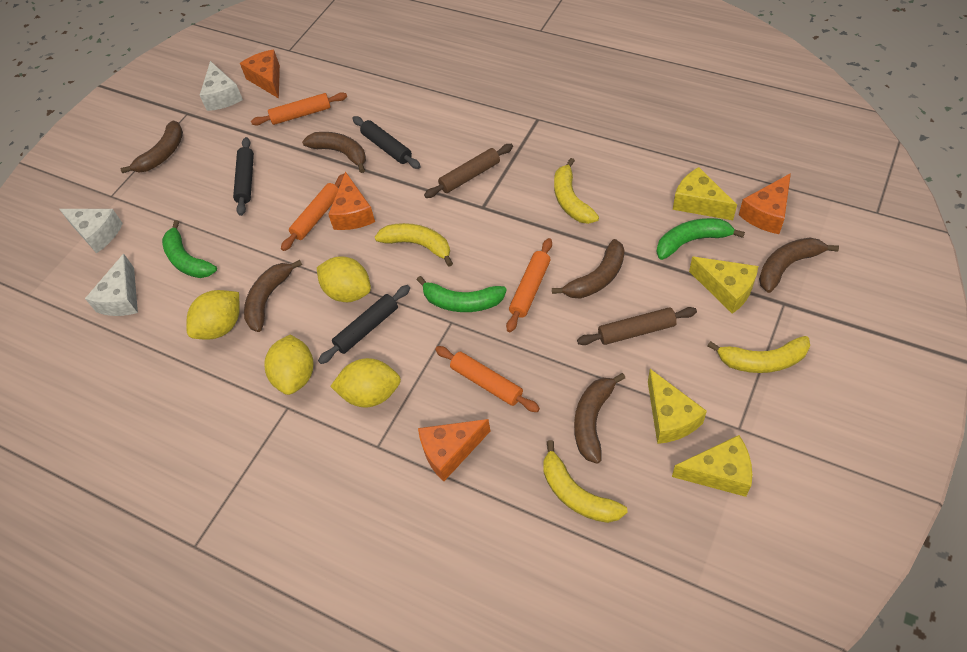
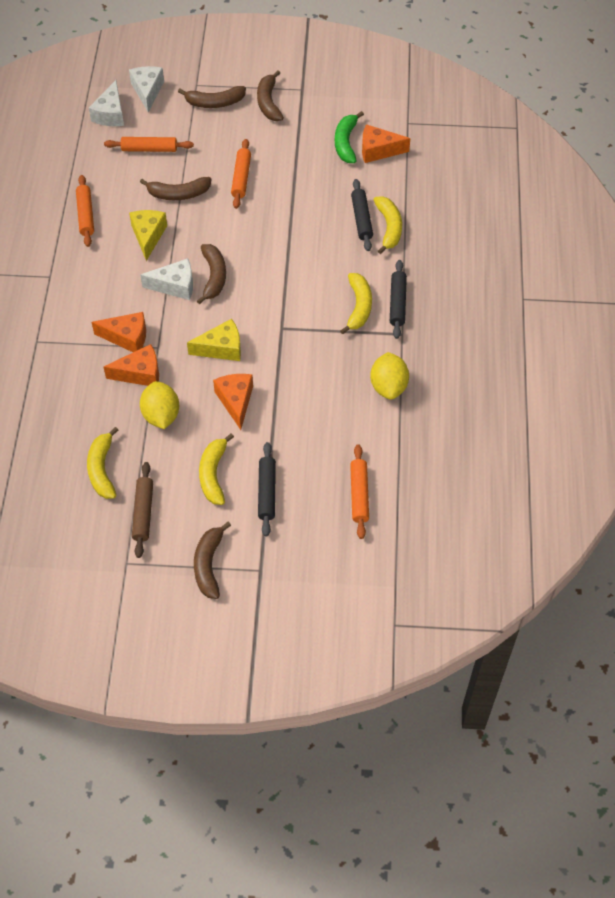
brown banana: 6 -> 5
brown rolling pin: 2 -> 1
green banana: 3 -> 1
yellow cheese: 4 -> 2
yellow lemon: 4 -> 2

